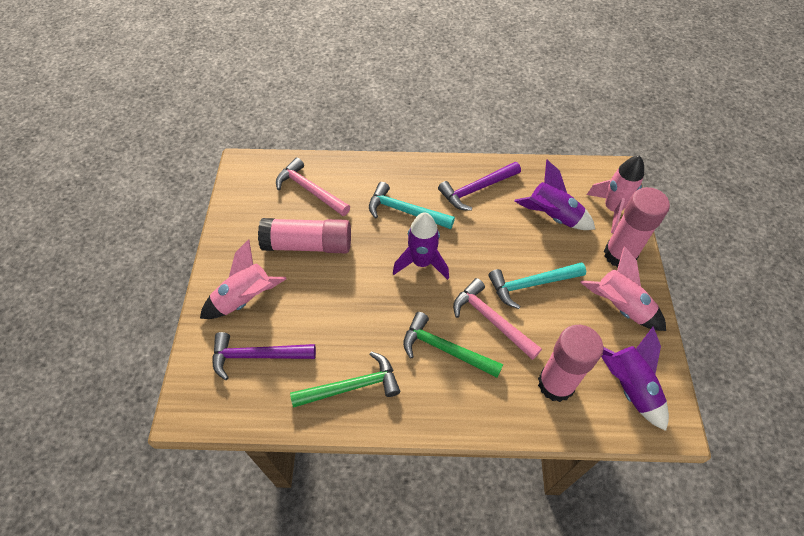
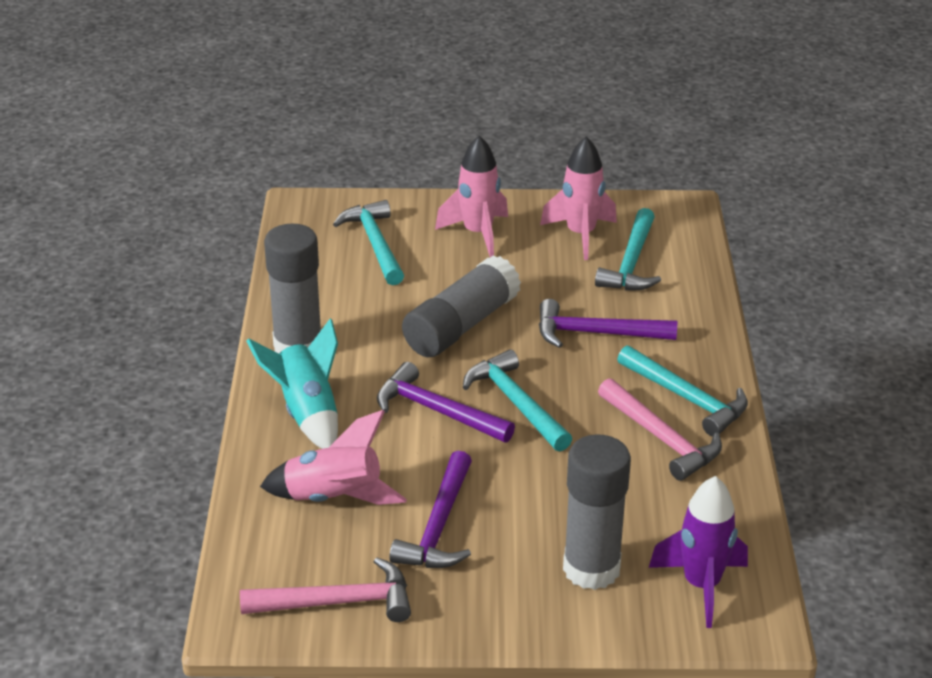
green hammer: 2 -> 0
grey glue stick: 0 -> 3
pink glue stick: 3 -> 0
purple hammer: 2 -> 3
purple rocket: 3 -> 1
turquoise hammer: 2 -> 4
turquoise rocket: 0 -> 1

